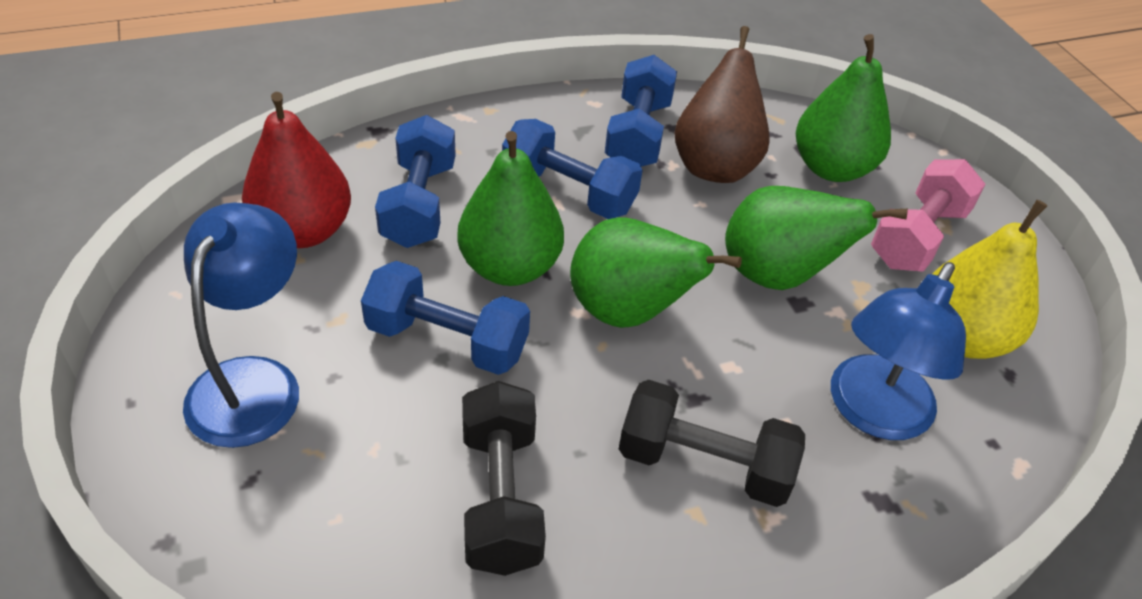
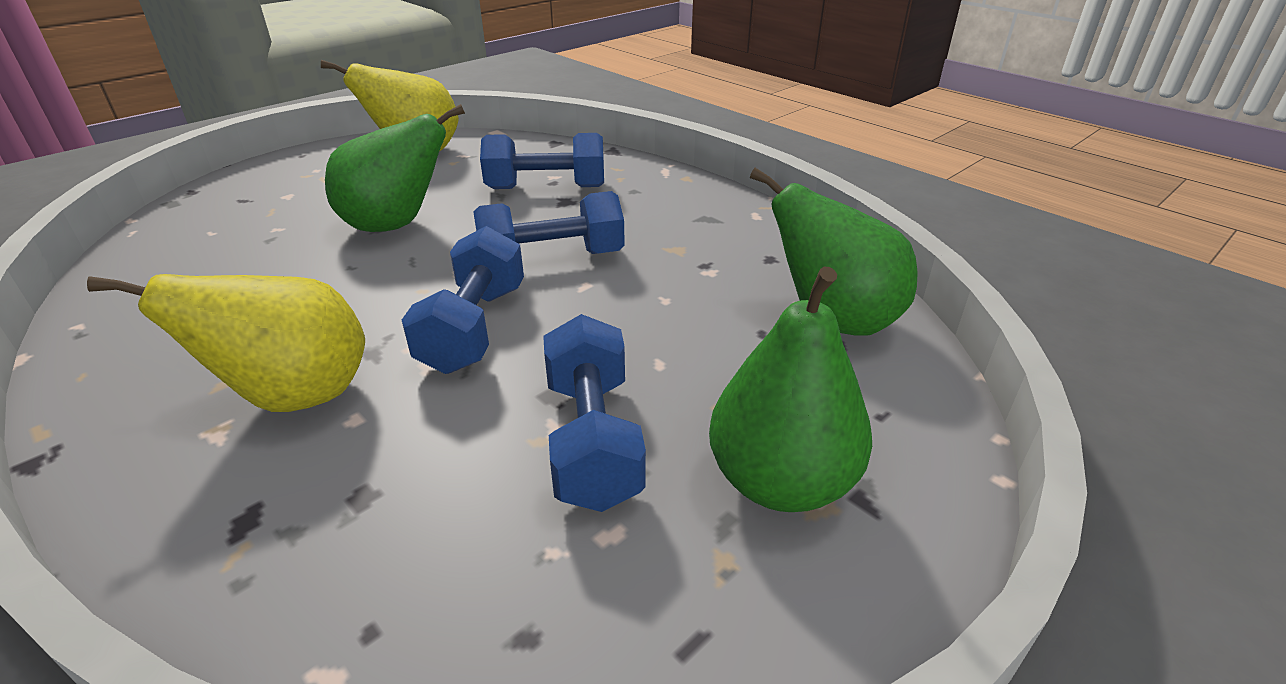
black dumbbell: 2 -> 0
blue lamp: 2 -> 0
brown pear: 1 -> 0
green pear: 4 -> 3
pink dumbbell: 1 -> 0
red pear: 1 -> 0
yellow pear: 1 -> 2

